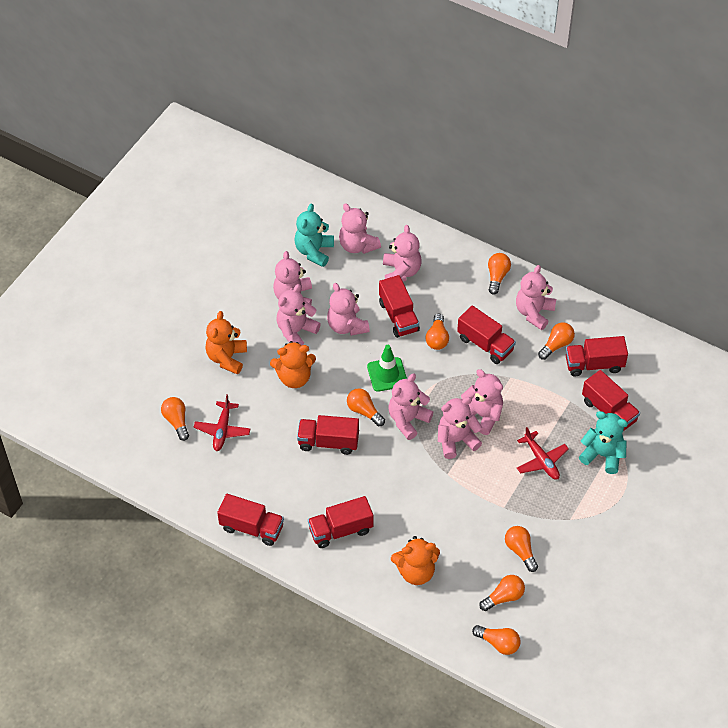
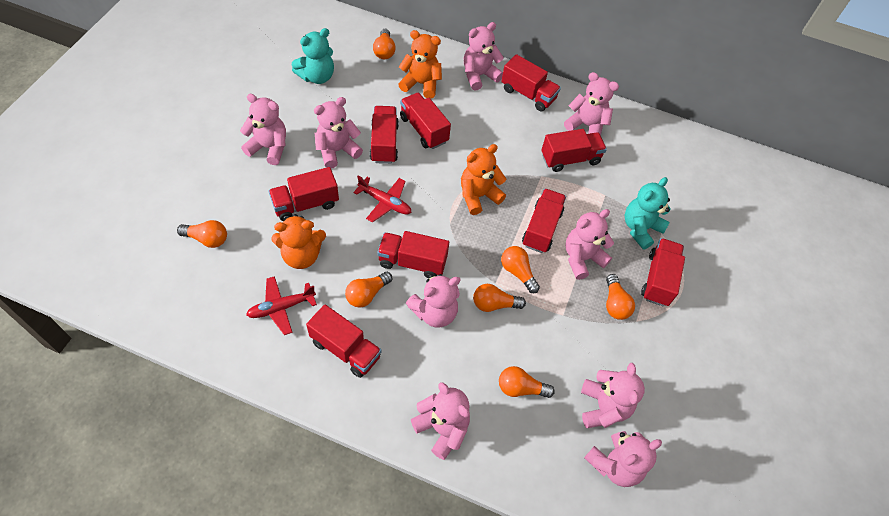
green traffic cone: 1 -> 0
orange light bulb: 8 -> 7
red truck: 7 -> 9

